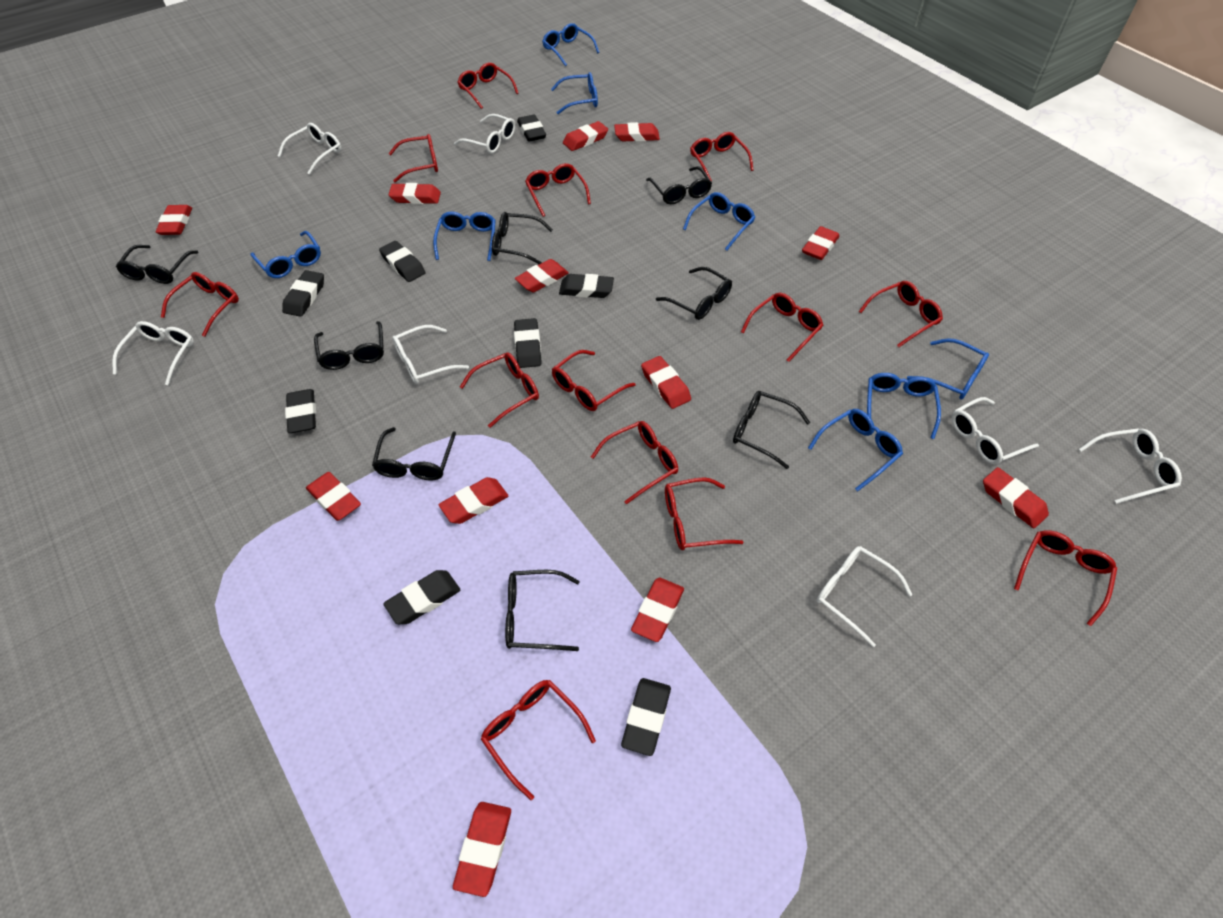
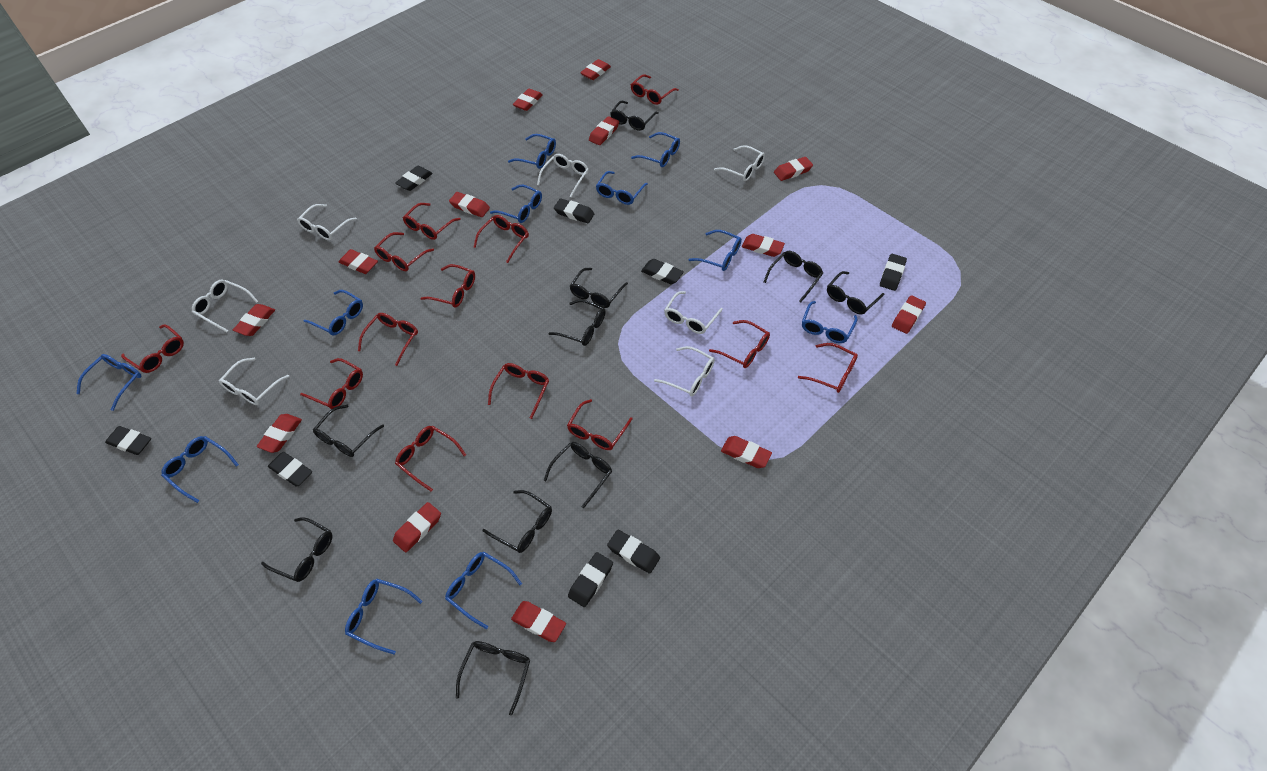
black glasses: 8 -> 10
blue glasses: 8 -> 11
red eraser: 12 -> 13

